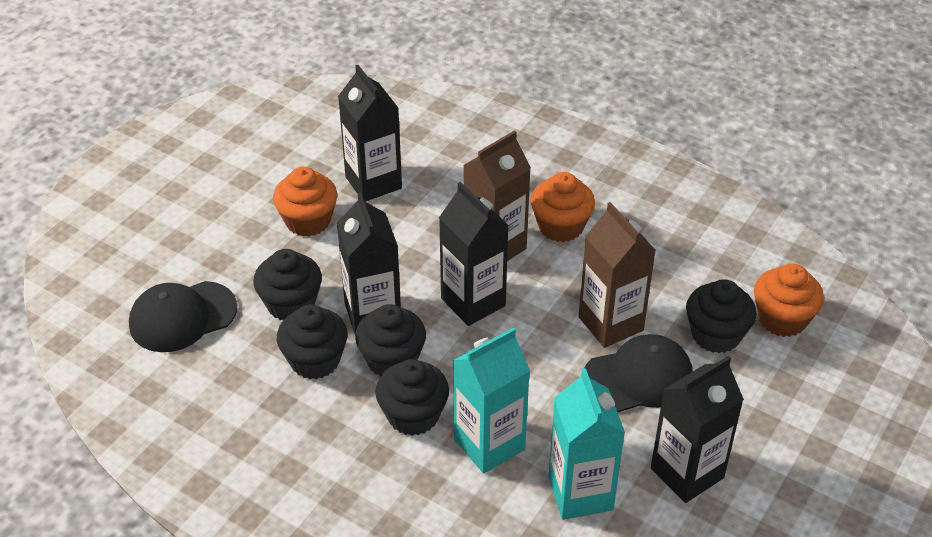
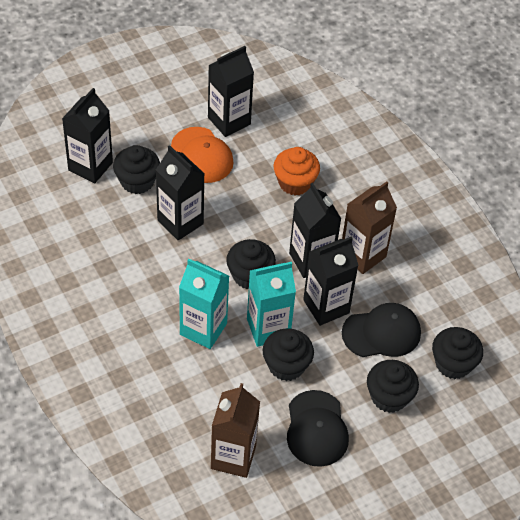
black carton: 4 -> 5
orange cap: 0 -> 1
orange cupcake: 3 -> 1

